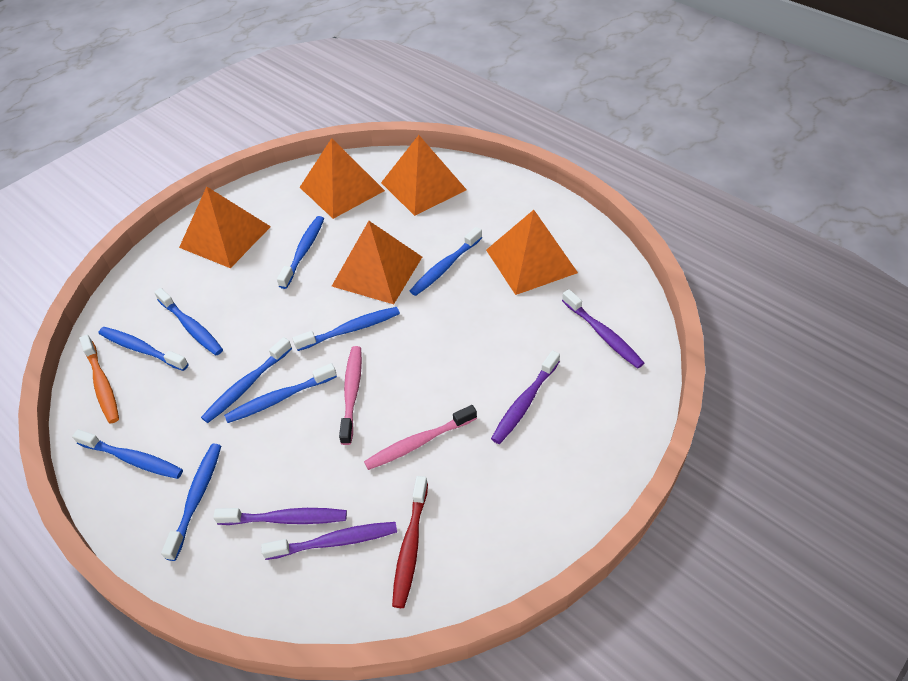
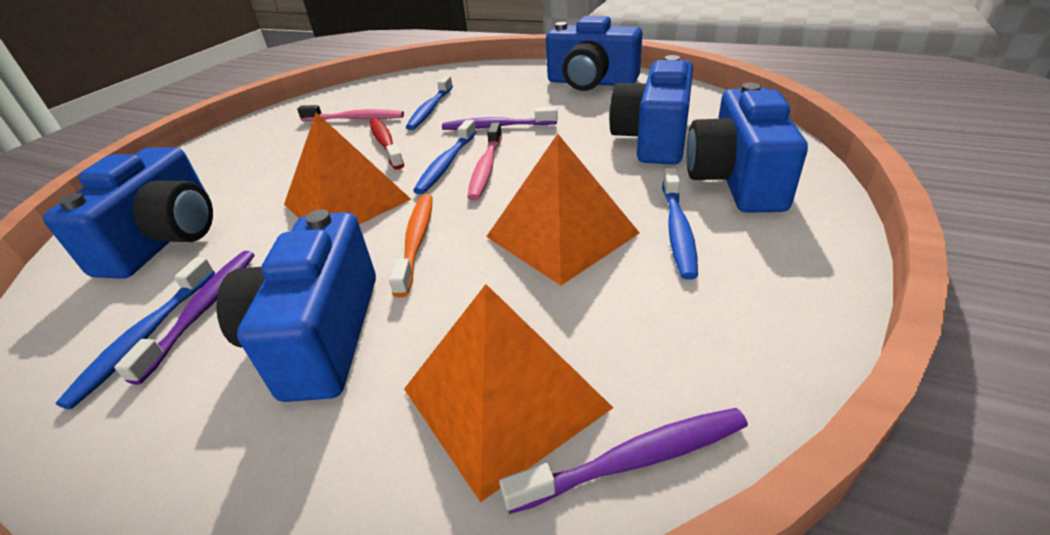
blue camera: 0 -> 5
blue toothbrush: 9 -> 4
orange pyramid: 5 -> 3
purple toothbrush: 4 -> 3

